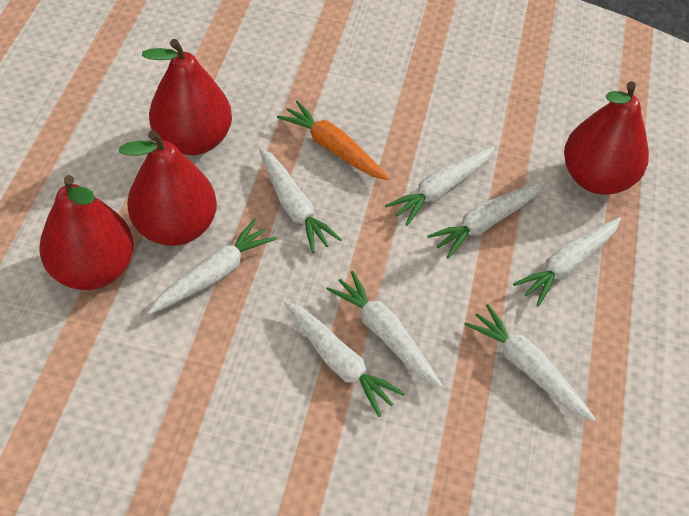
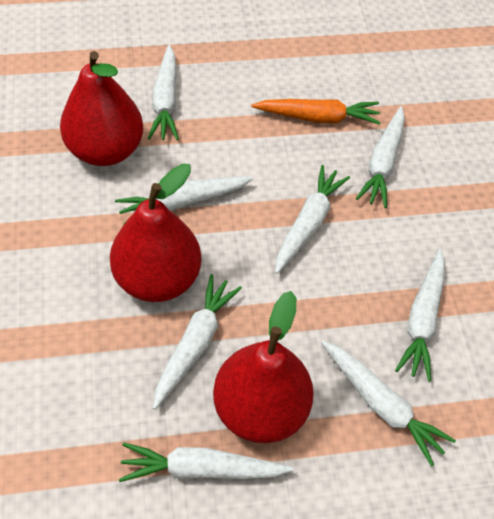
red pear: 4 -> 3

